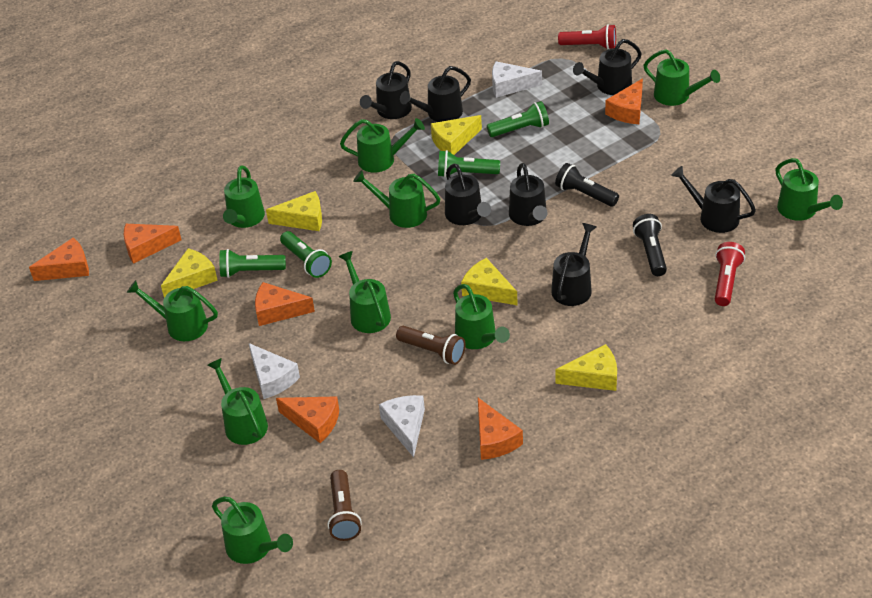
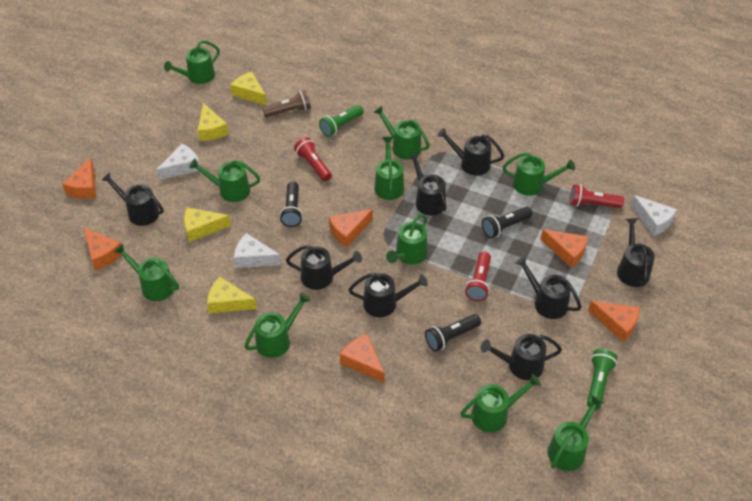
black flashlight: 2 -> 3
black watering can: 7 -> 8
brown flashlight: 2 -> 1
green flashlight: 4 -> 2
red flashlight: 2 -> 3
yellow cheese: 5 -> 4

